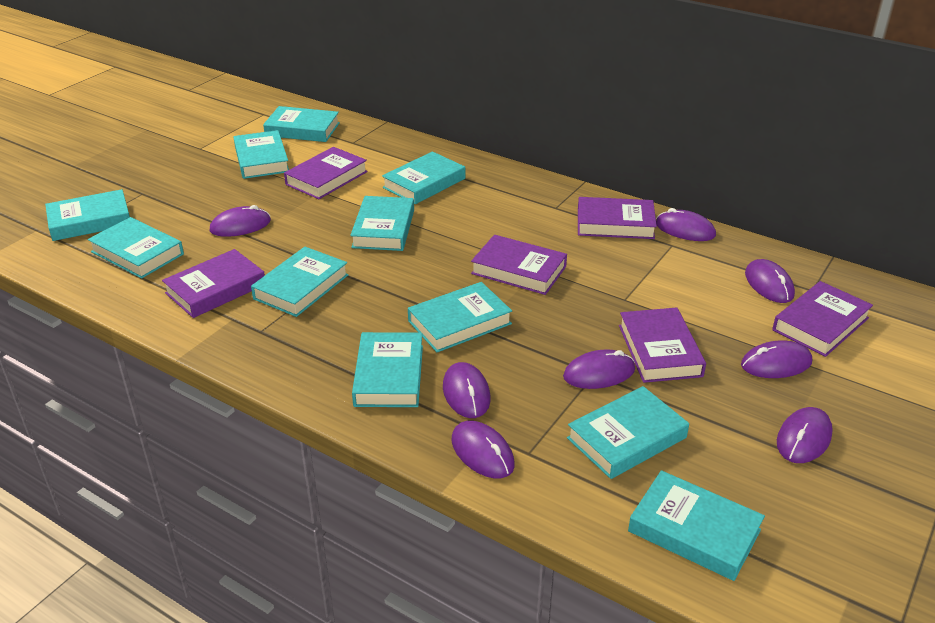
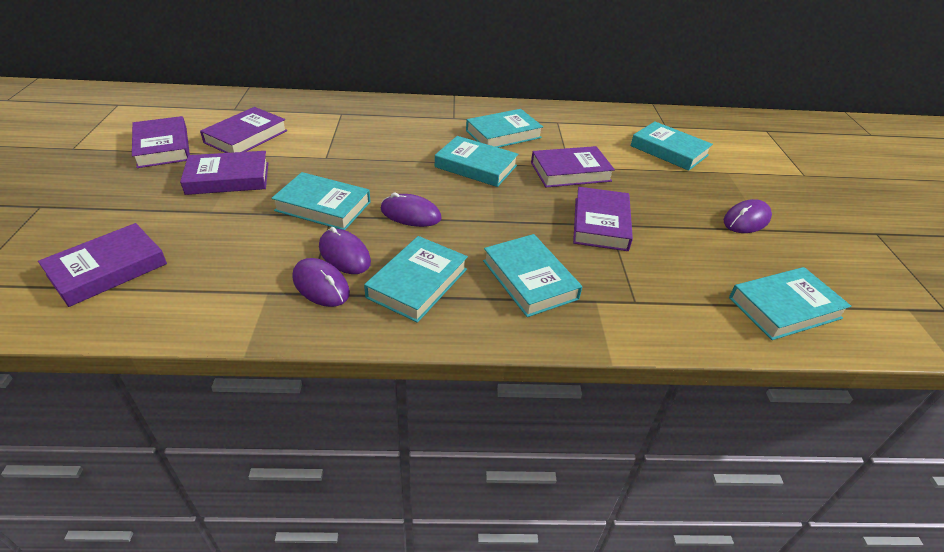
purple mouse: 8 -> 4
turquoise book: 11 -> 7

